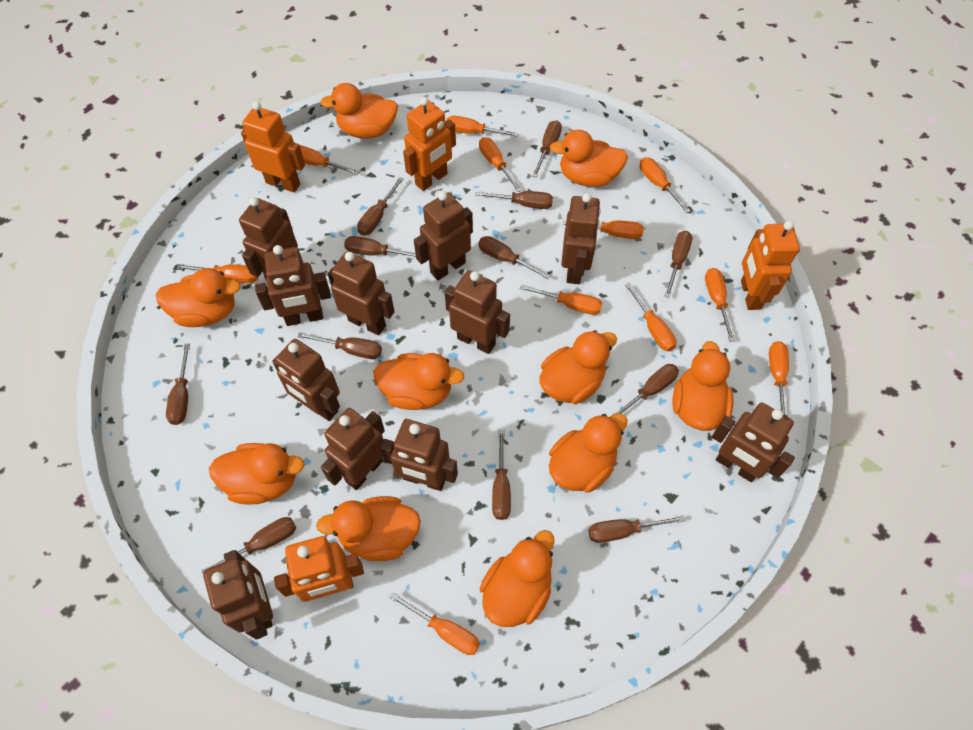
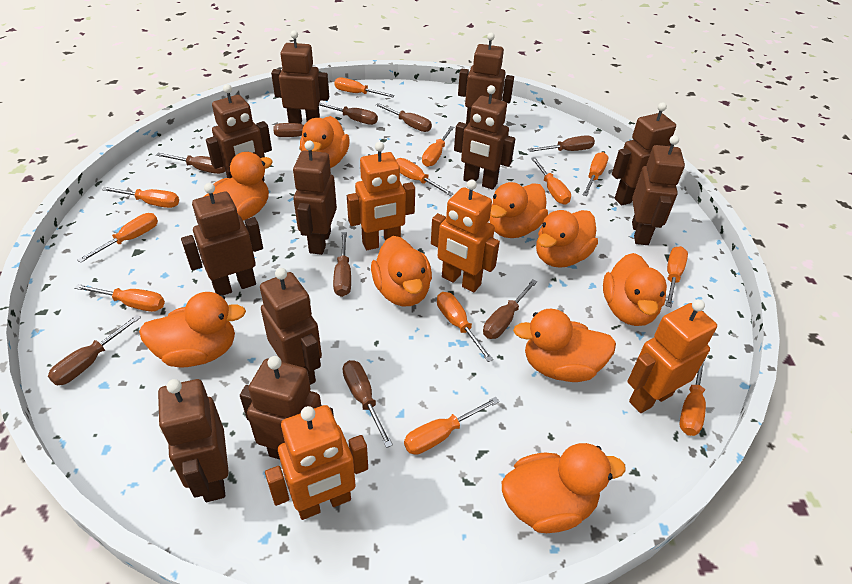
brown screwdriver: 12 -> 9
orange duck: 10 -> 9
orange screwdriver: 11 -> 12

